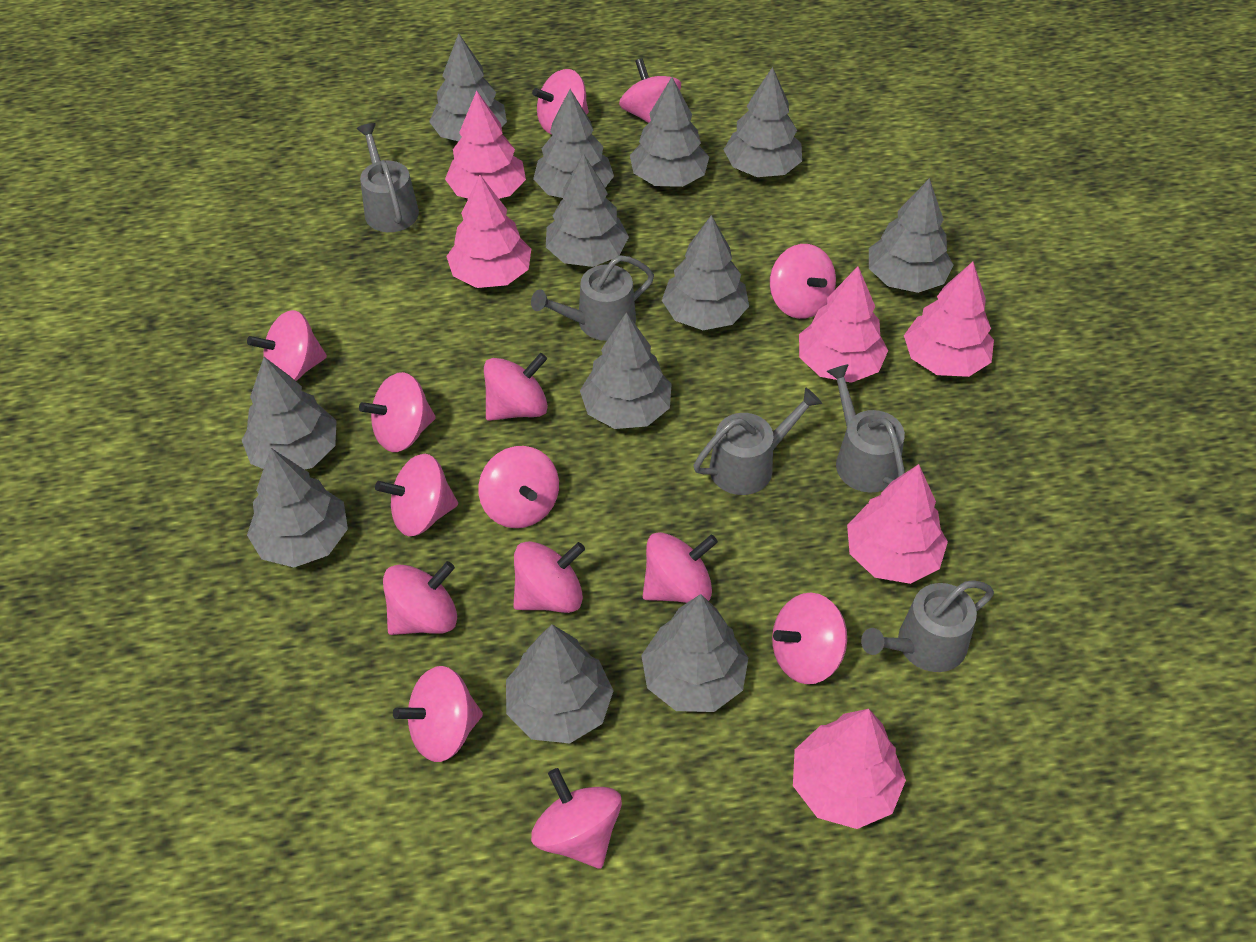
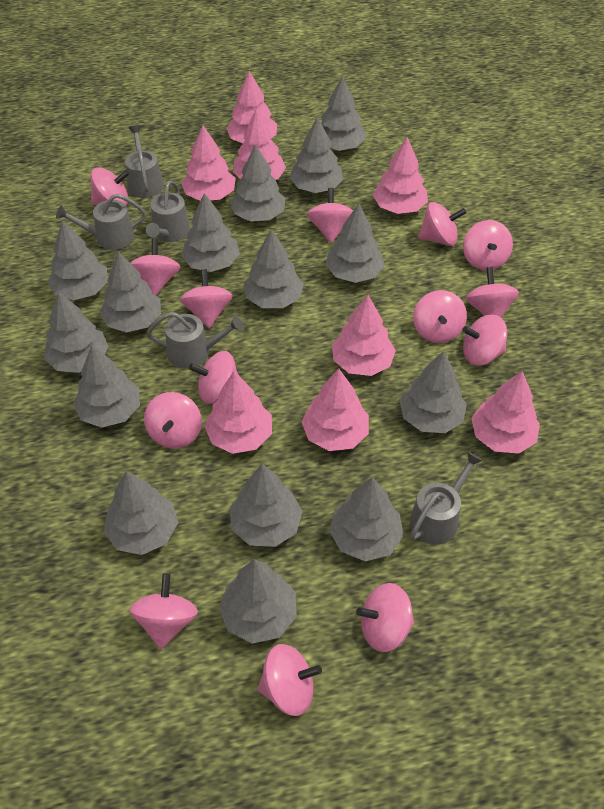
grey tree: 12 -> 15
pink tree: 6 -> 8

